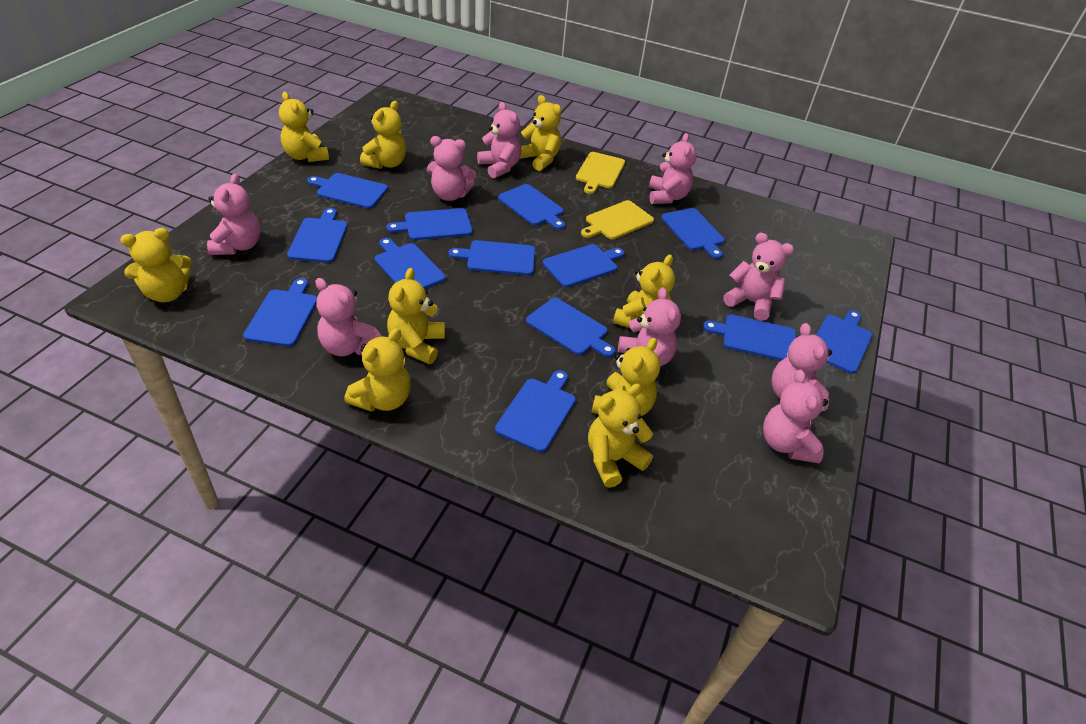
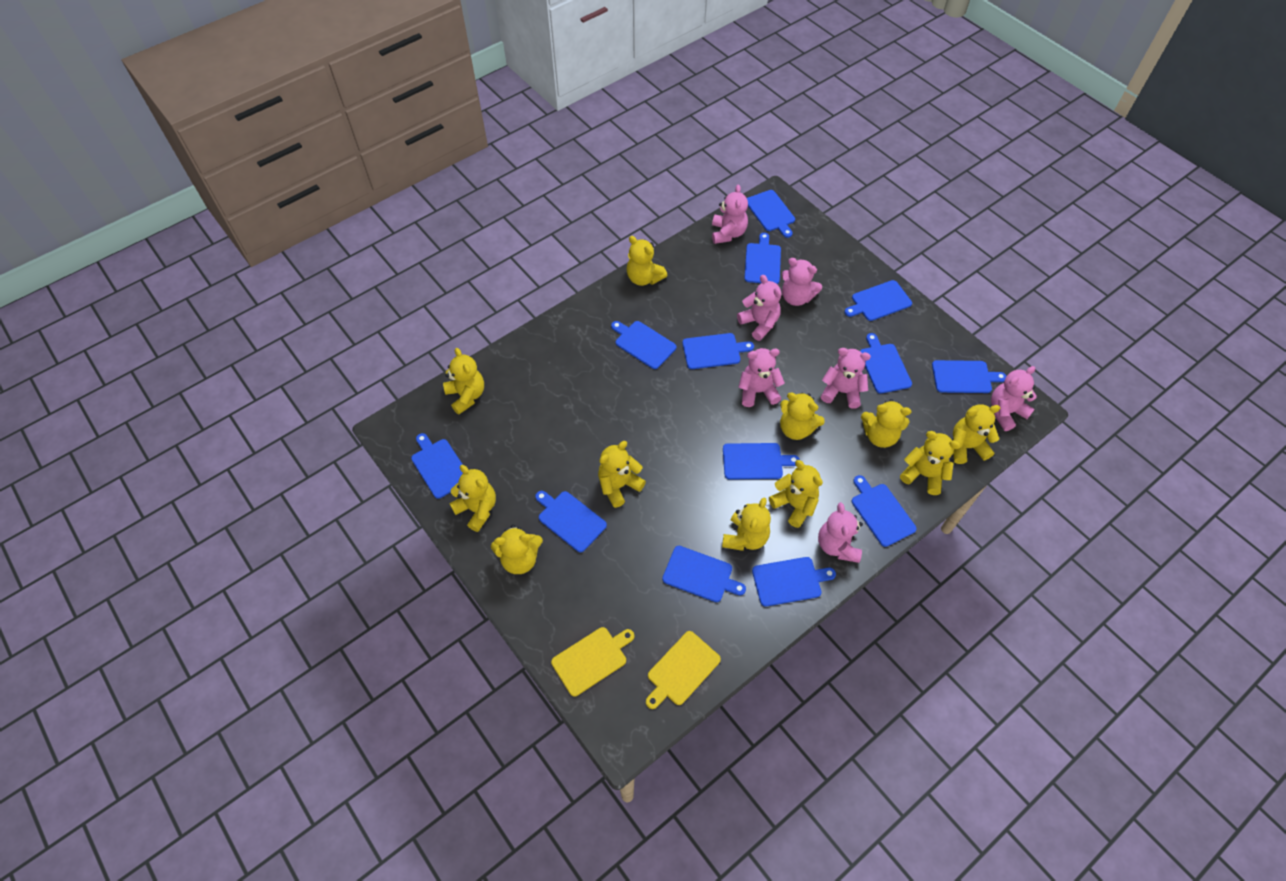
pink teddy bear: 9 -> 7
yellow teddy bear: 9 -> 11

